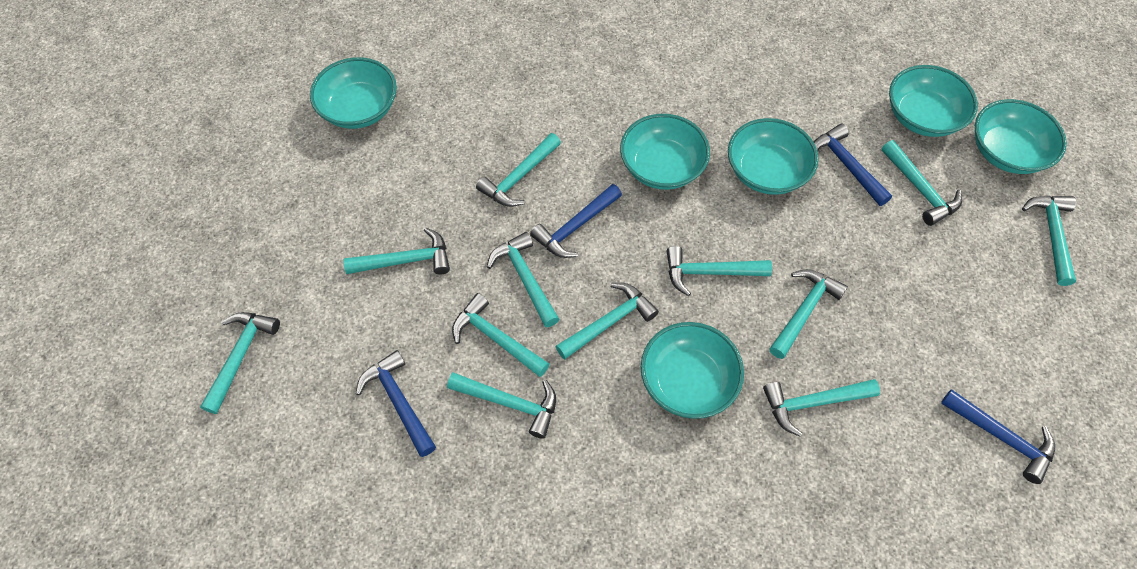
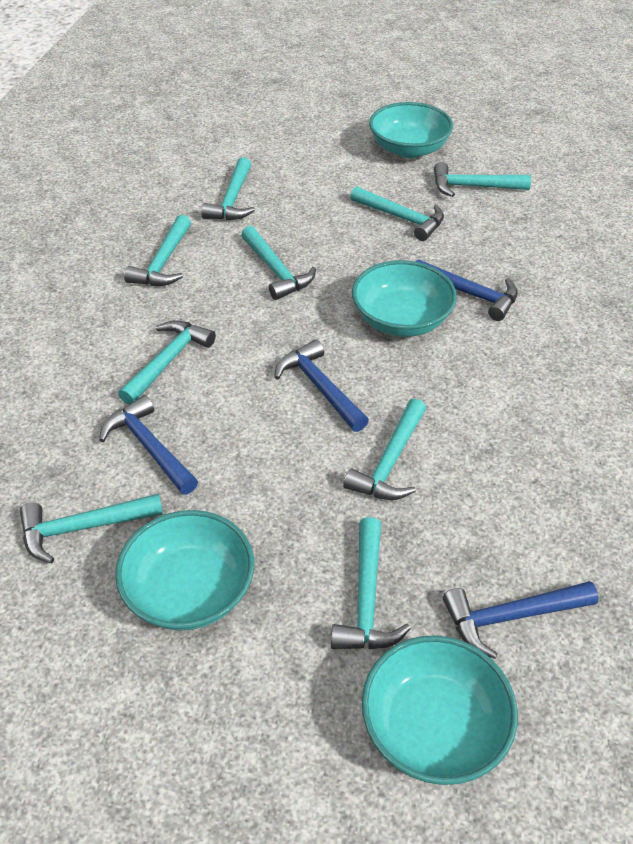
turquoise bowl: 6 -> 4
turquoise hammer: 12 -> 9

